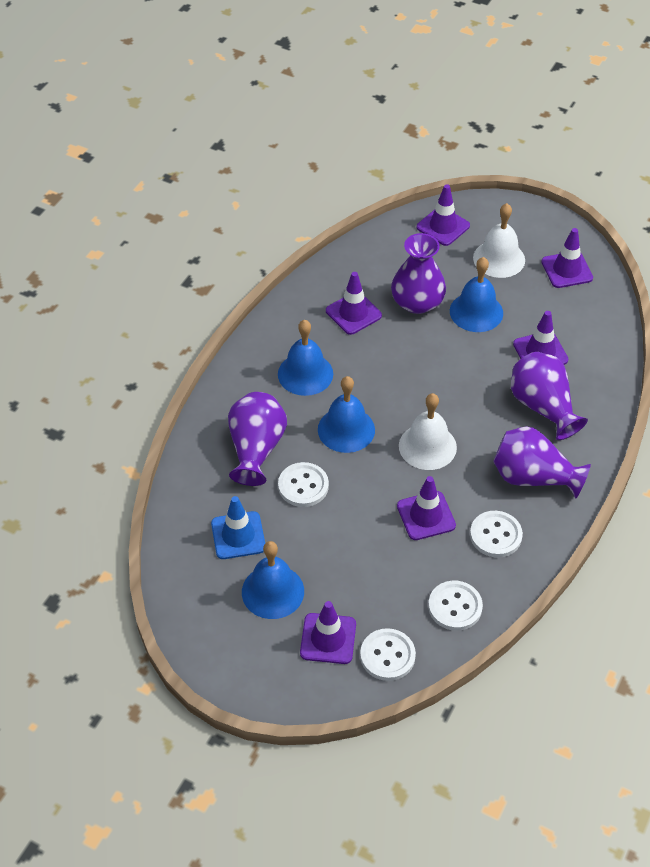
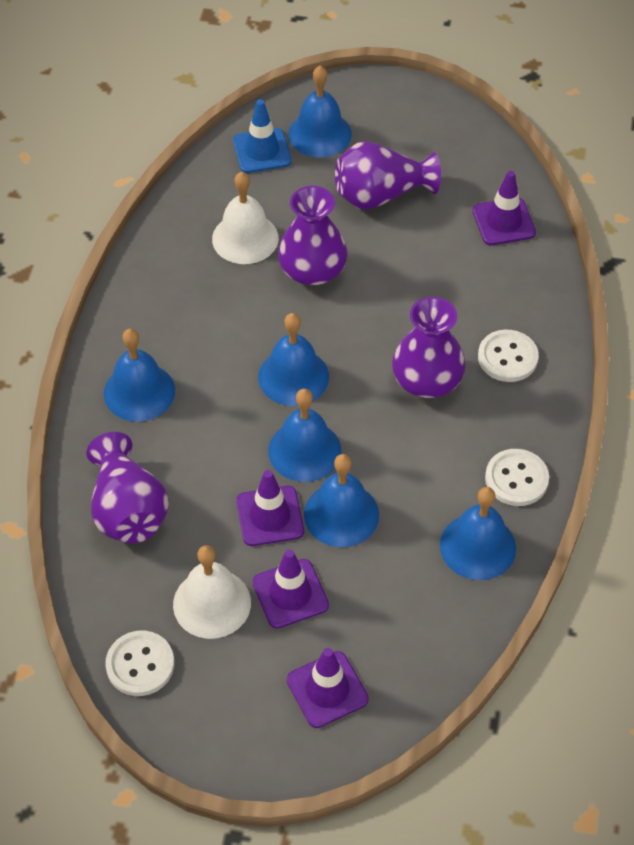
blue bell: 4 -> 6
purple traffic cone: 6 -> 4
white button: 4 -> 3

